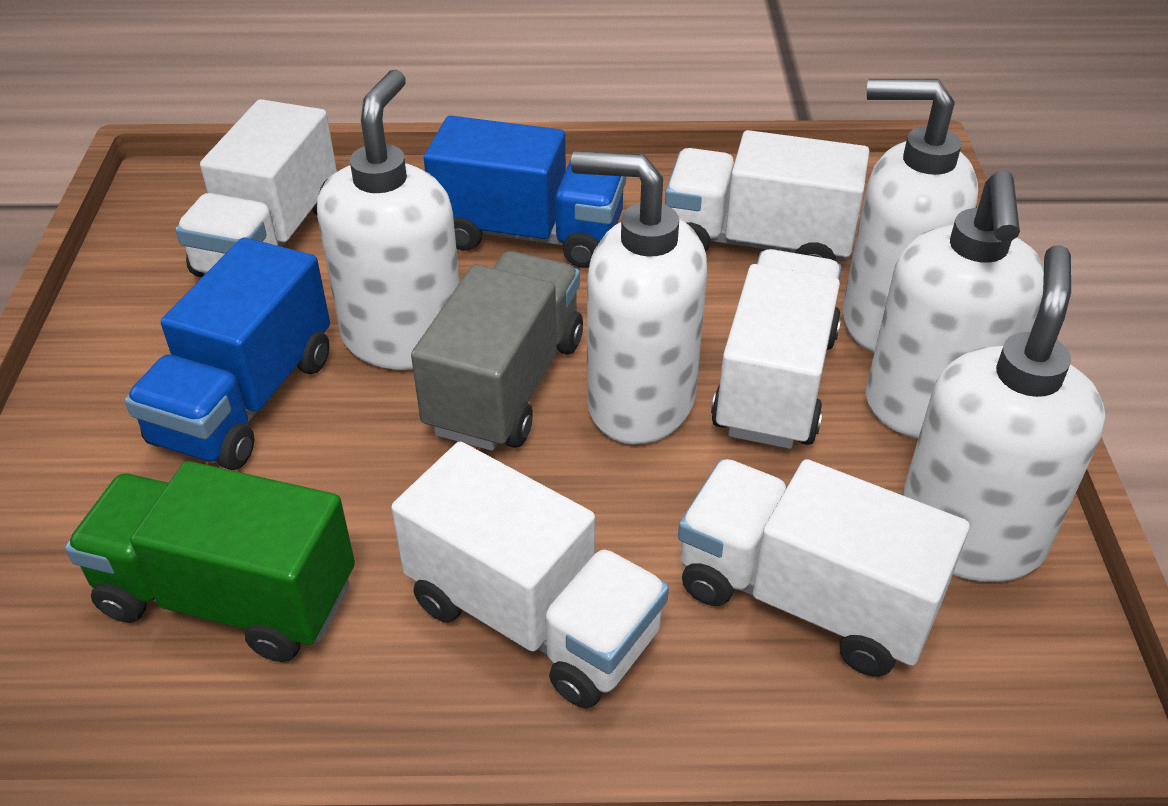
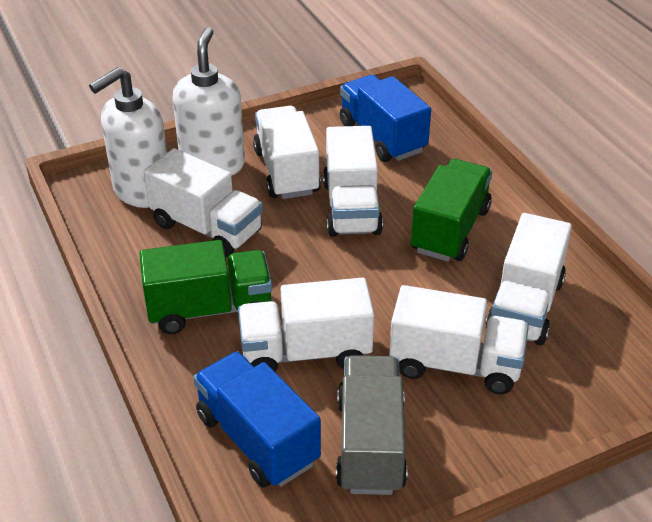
green truck: 1 -> 2
white soap dispenser: 5 -> 2
white truck: 5 -> 6

